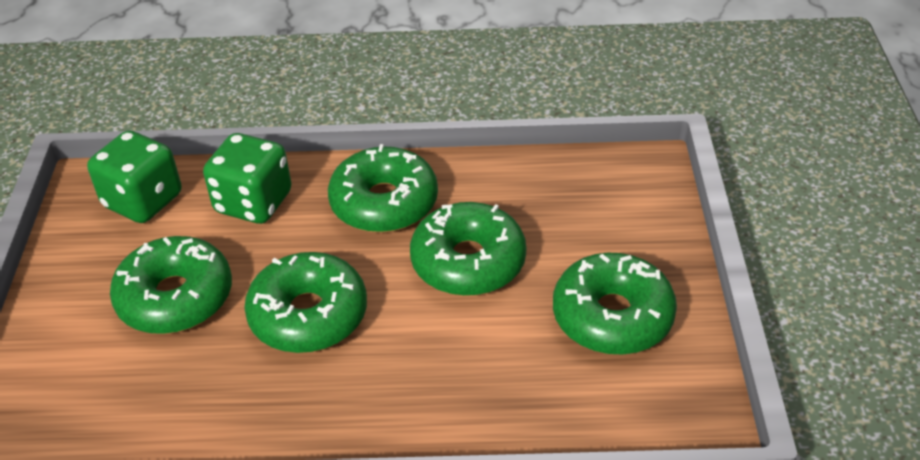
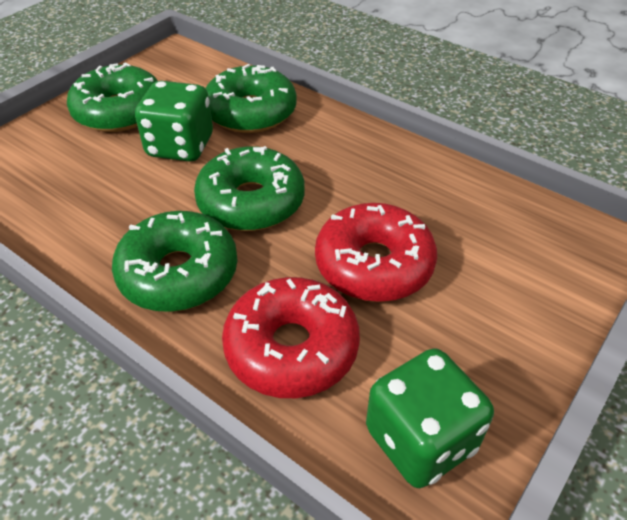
green donut: 5 -> 4
red donut: 0 -> 2

